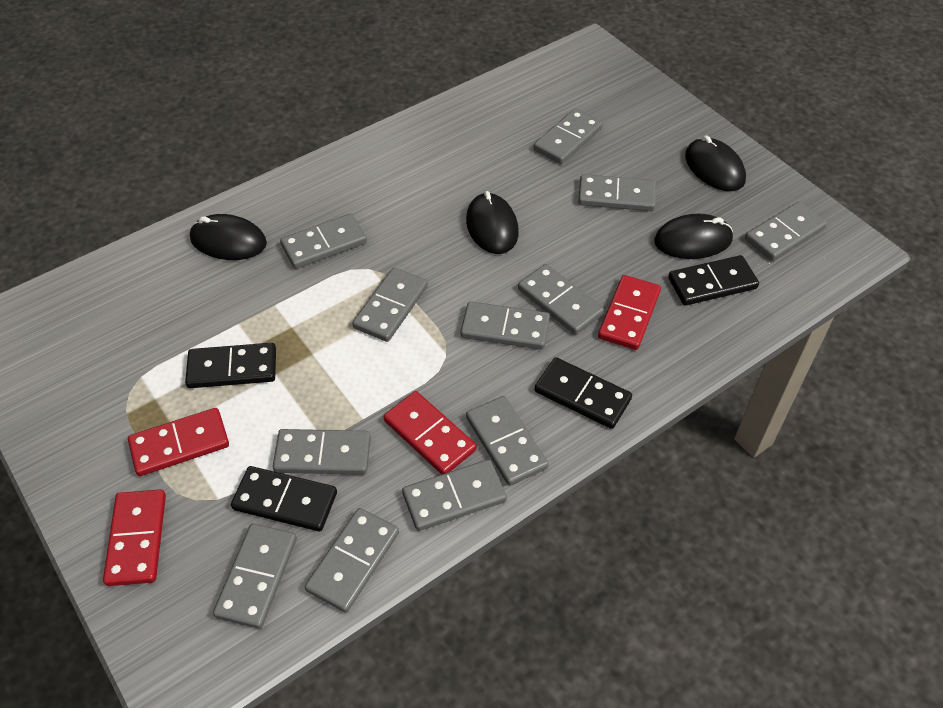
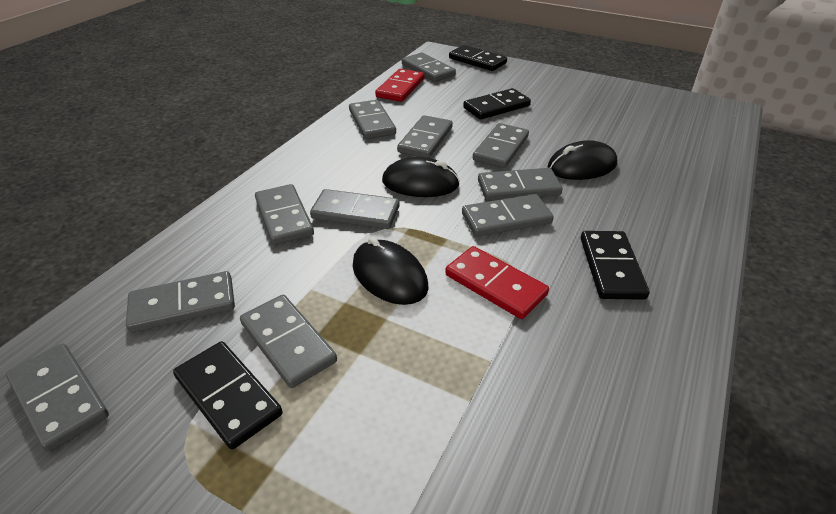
black mouse: 4 -> 3
grey domino: 12 -> 11
red domino: 4 -> 2

